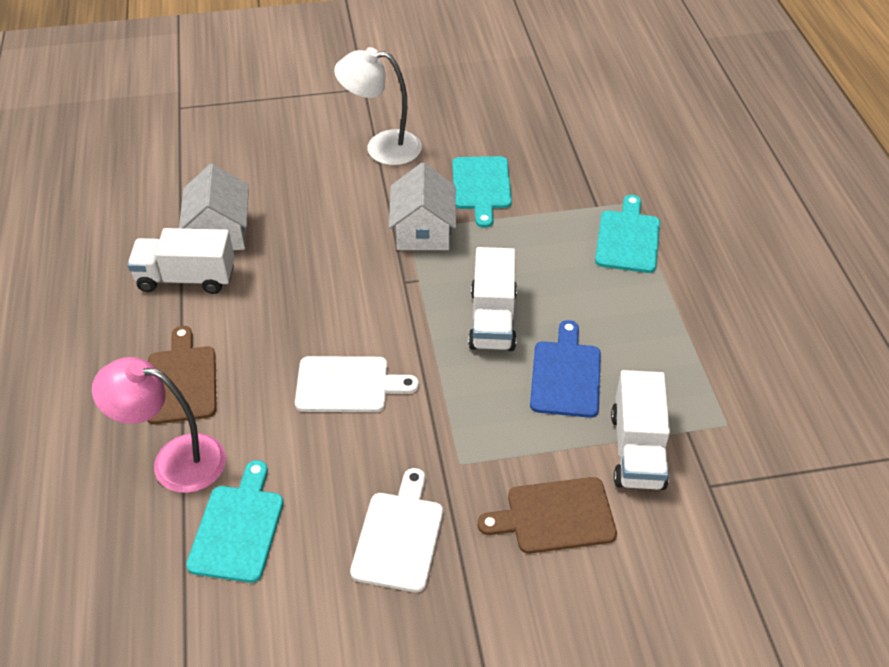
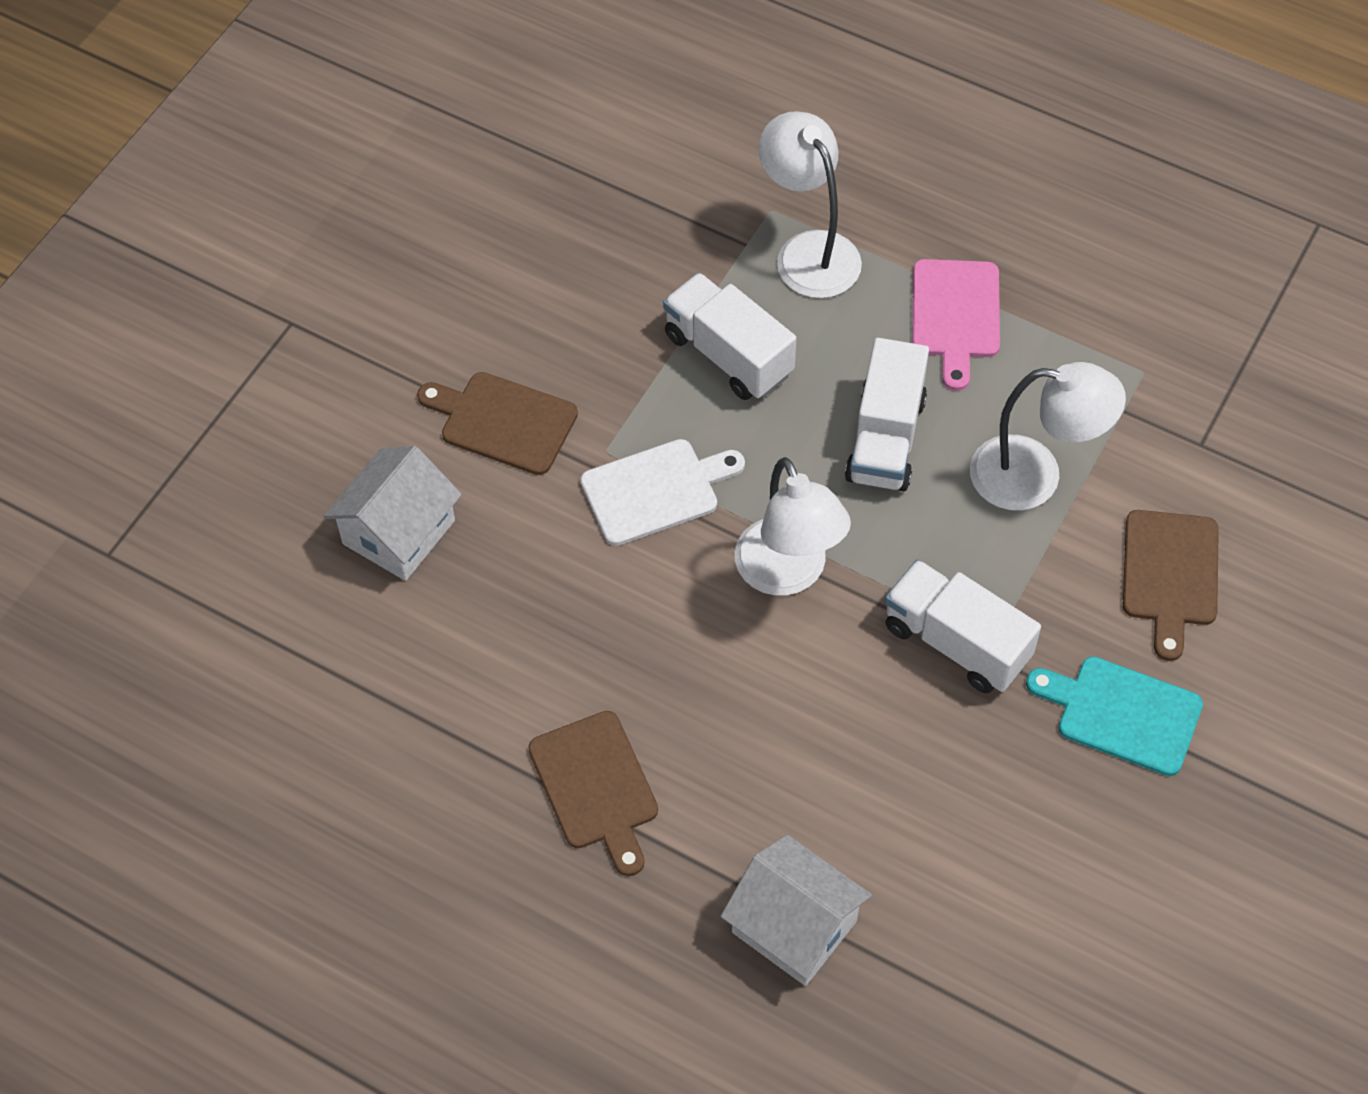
blue cutting board: 1 -> 0
brown cutting board: 2 -> 3
pink cutting board: 0 -> 1
pink lamp: 1 -> 0
turquoise cutting board: 3 -> 1
white cutting board: 2 -> 1
white lamp: 1 -> 3

